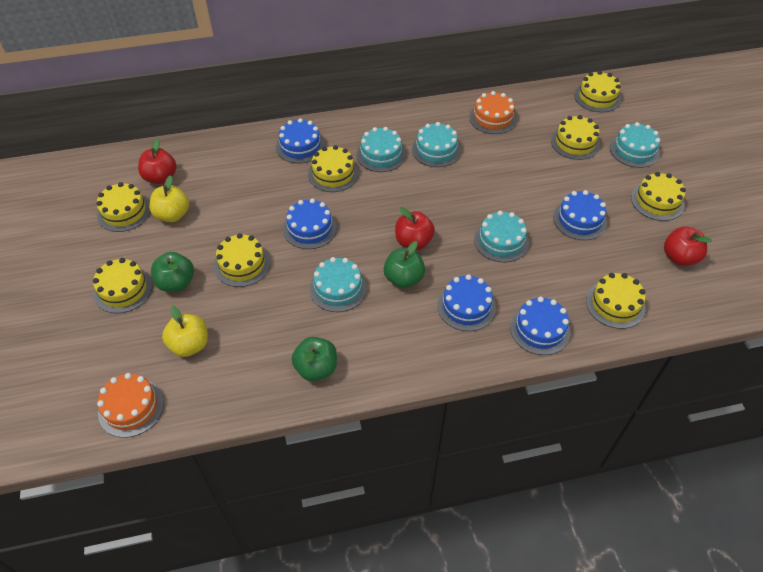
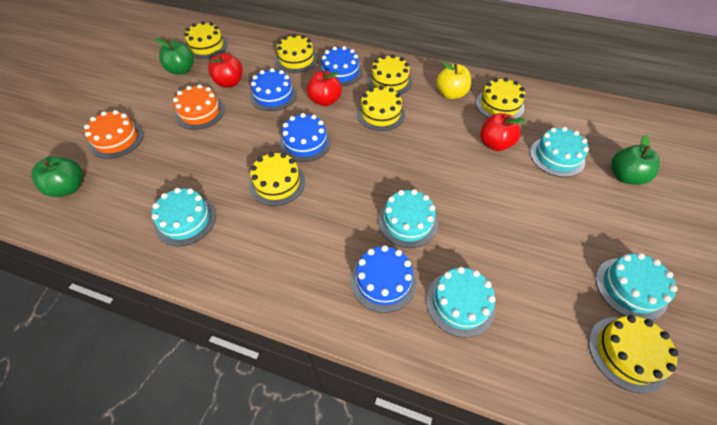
blue cake: 5 -> 4
yellow apple: 2 -> 1
yellow cake: 8 -> 7

